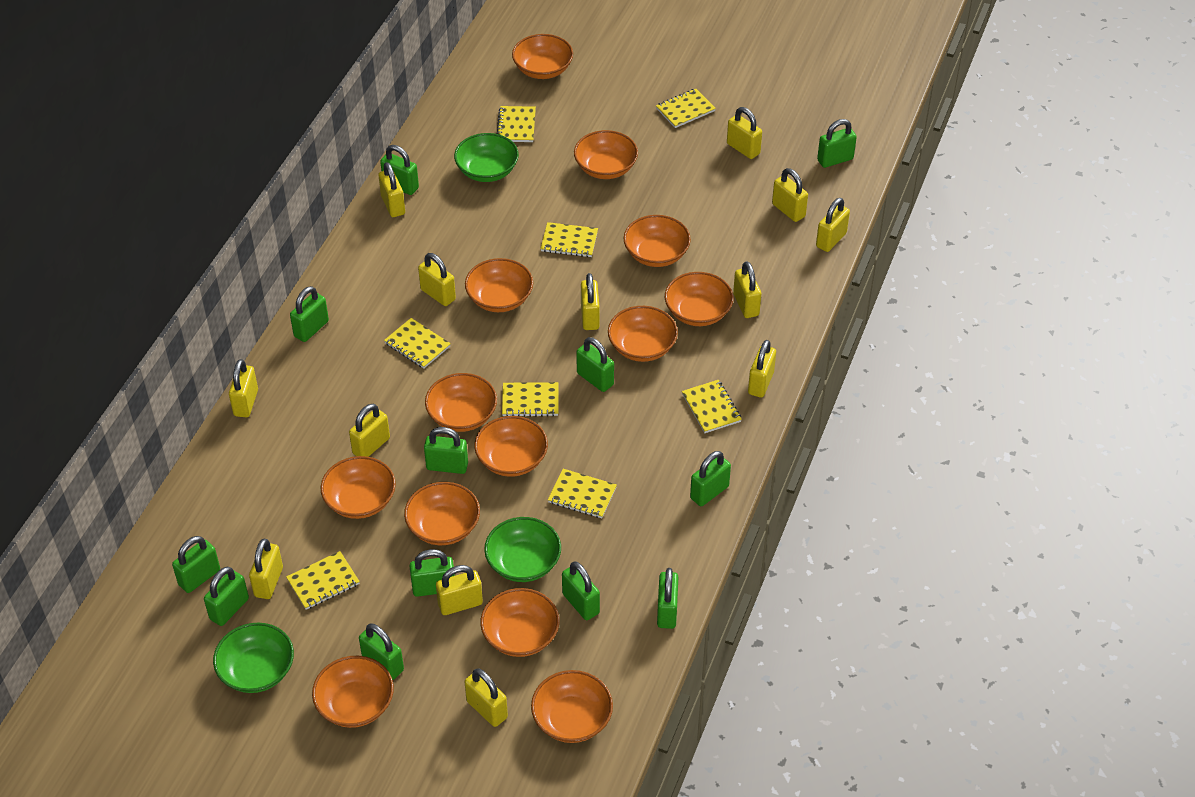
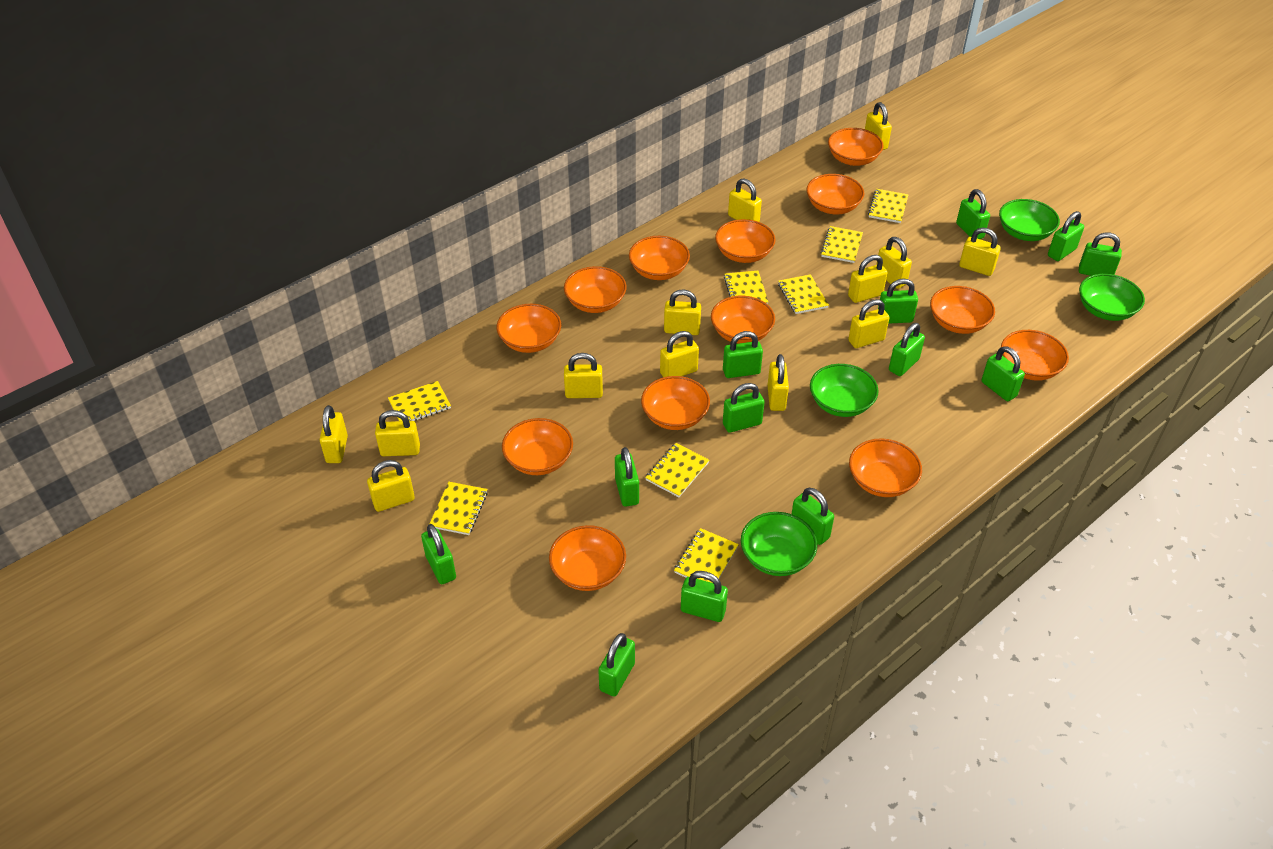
green bowl: 3 -> 4
green padlock: 12 -> 13

